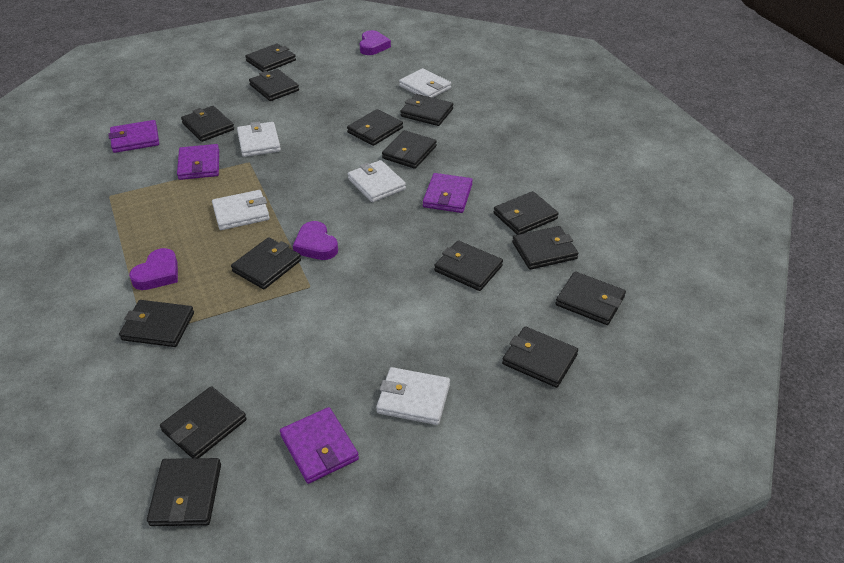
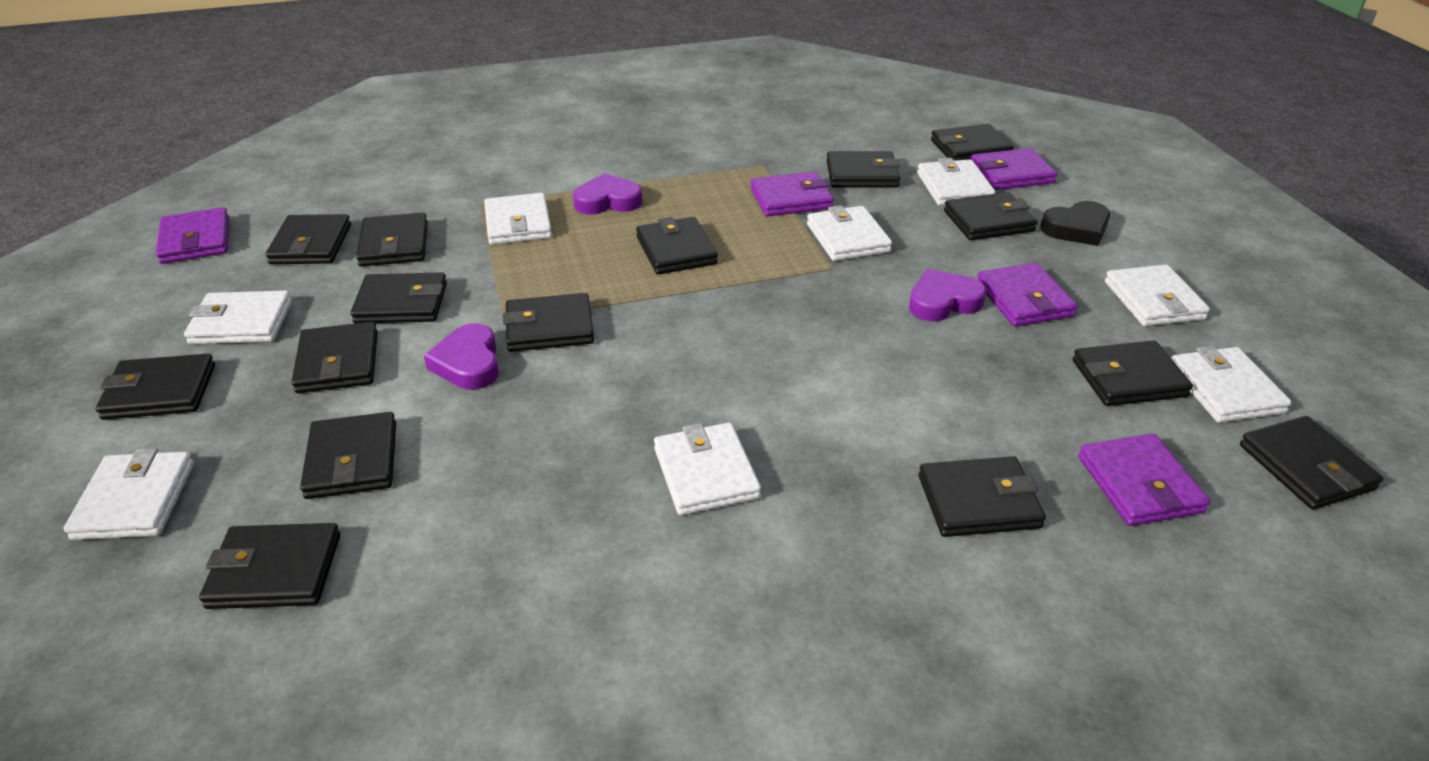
black heart: 0 -> 1
purple wallet: 4 -> 5
white wallet: 5 -> 8

